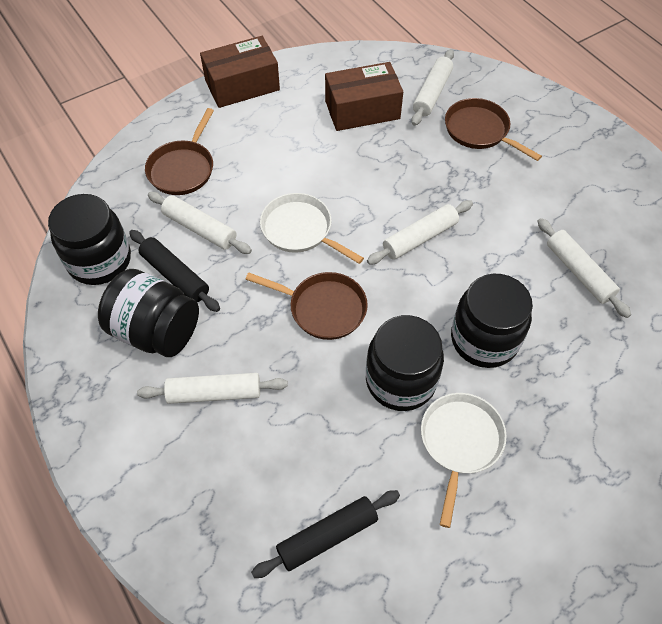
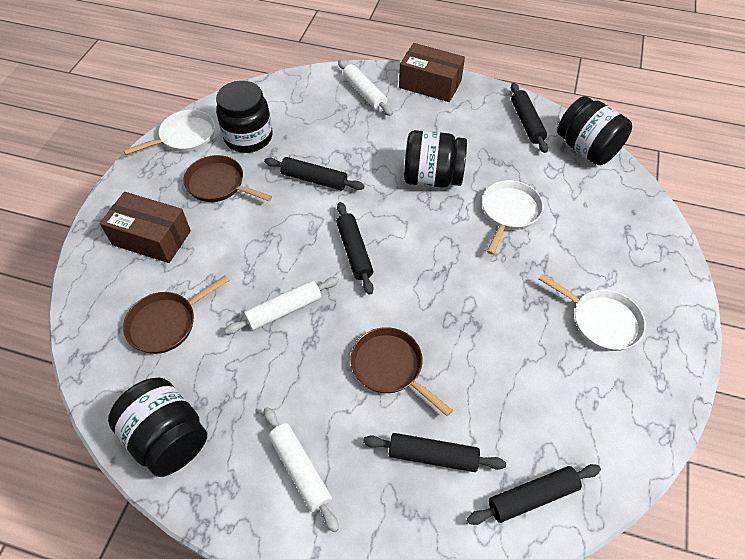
black rolling pin: 2 -> 5
white pan: 2 -> 3
white rolling pin: 5 -> 3

